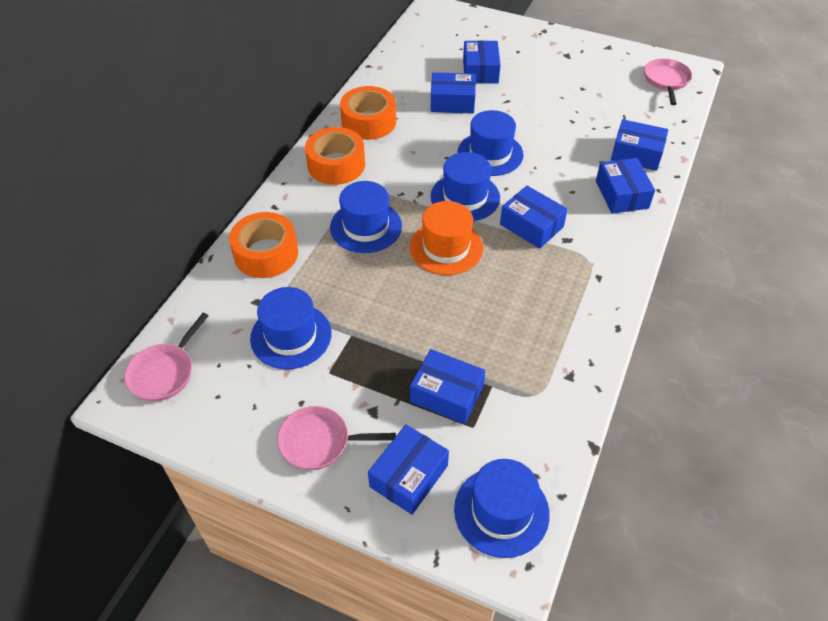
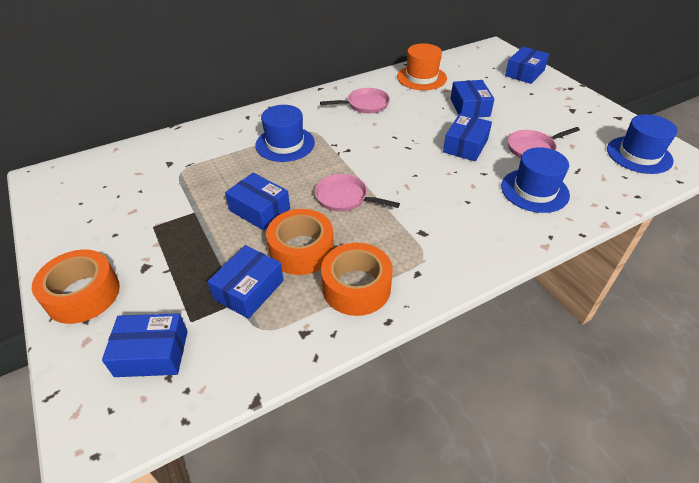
blue box: 7 -> 6
blue hat: 5 -> 3

